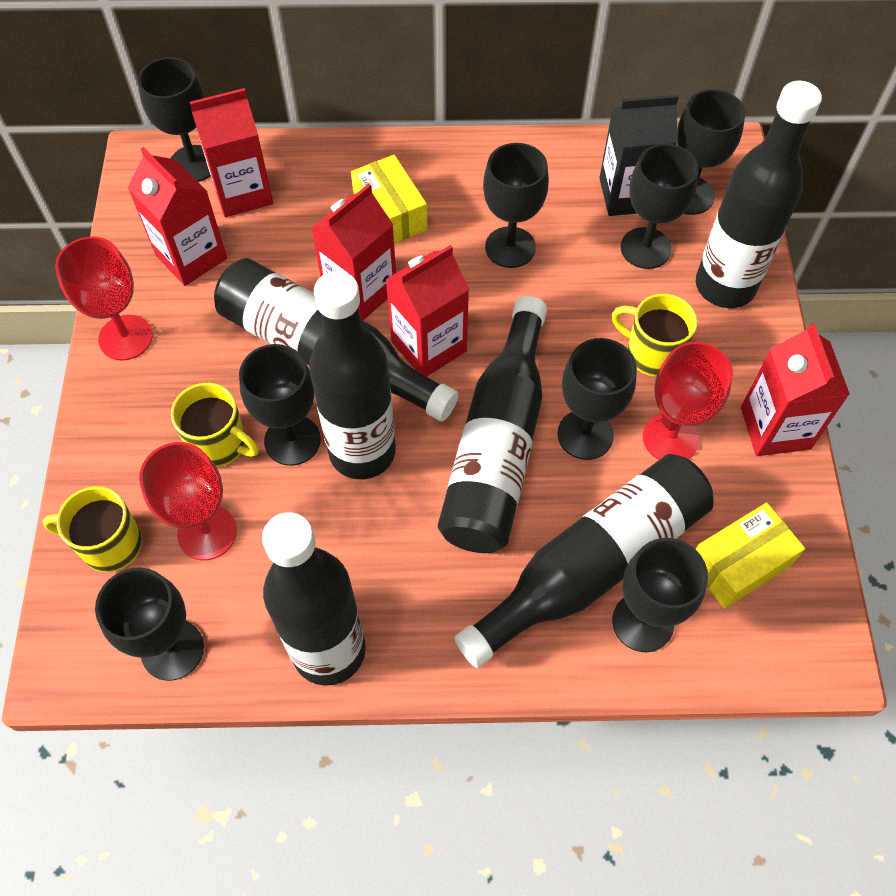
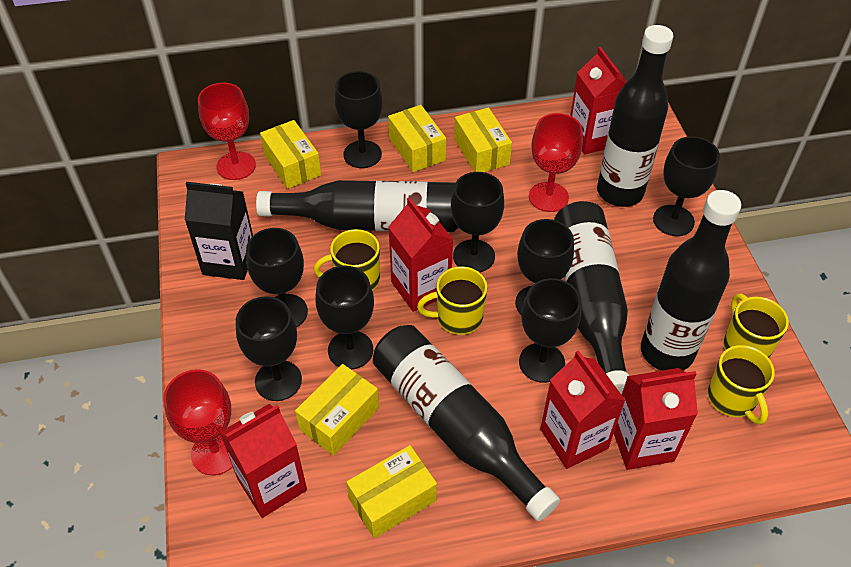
black bottle: 6 -> 5
yellow box: 2 -> 5
yellow mug: 3 -> 4

